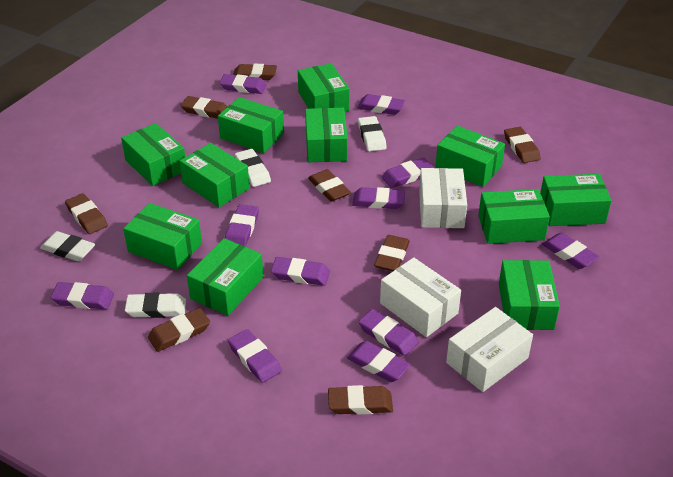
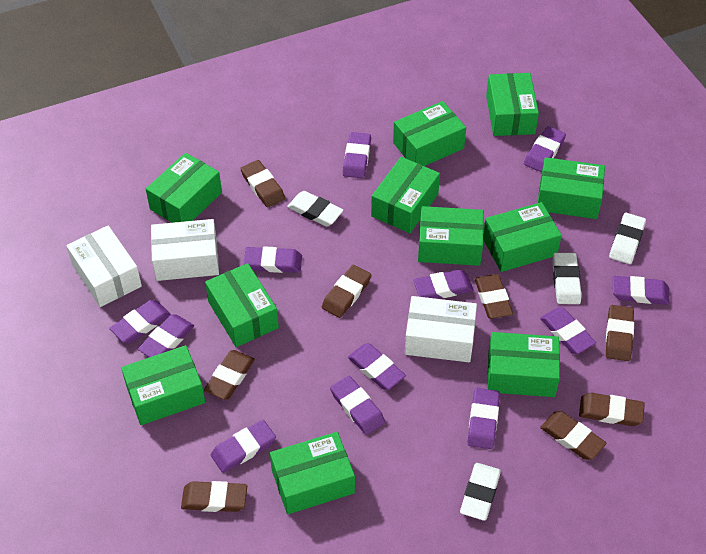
purple eraser: 11 -> 12

